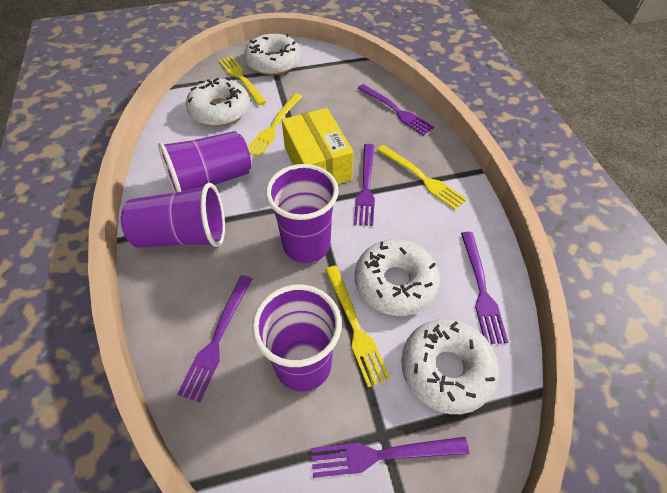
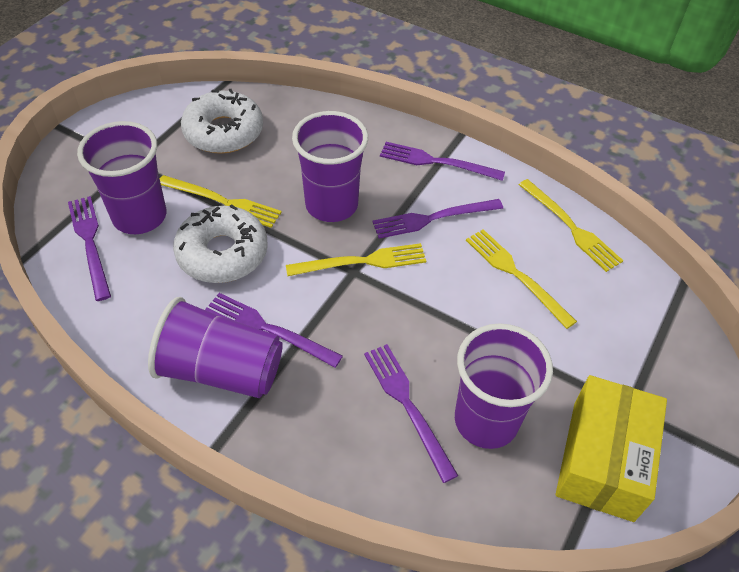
white donut: 4 -> 2

